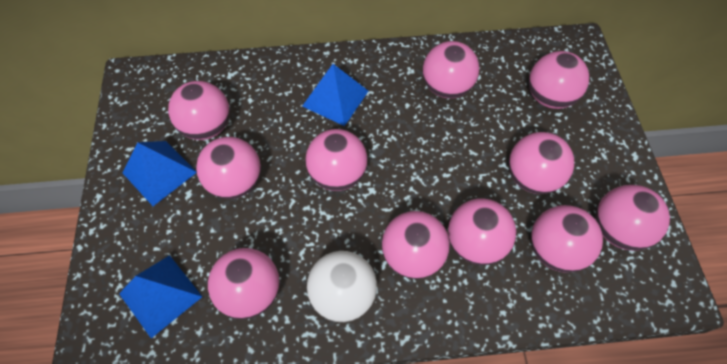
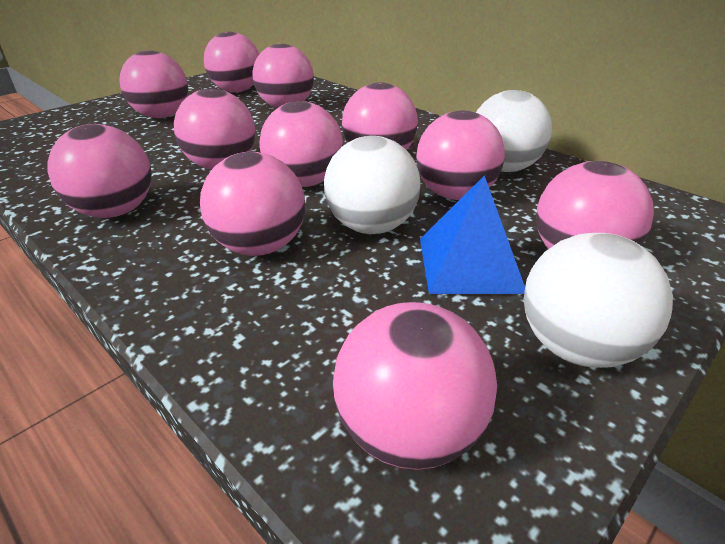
blue pyramid: 3 -> 1
white ball: 1 -> 3

